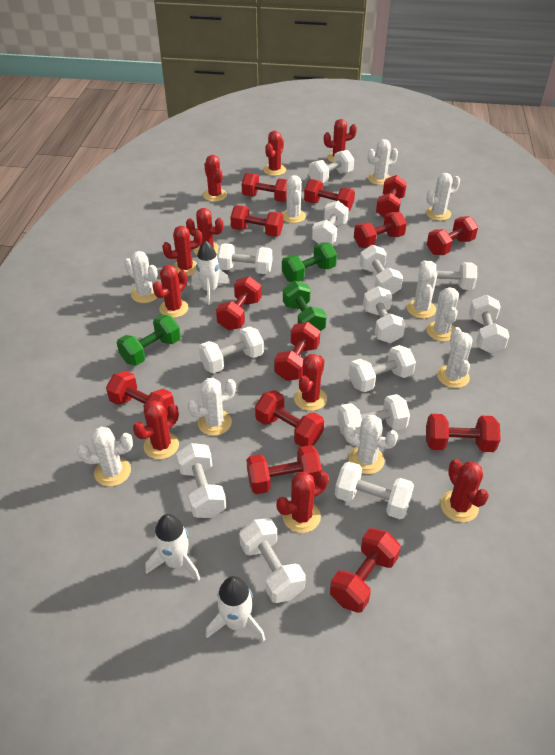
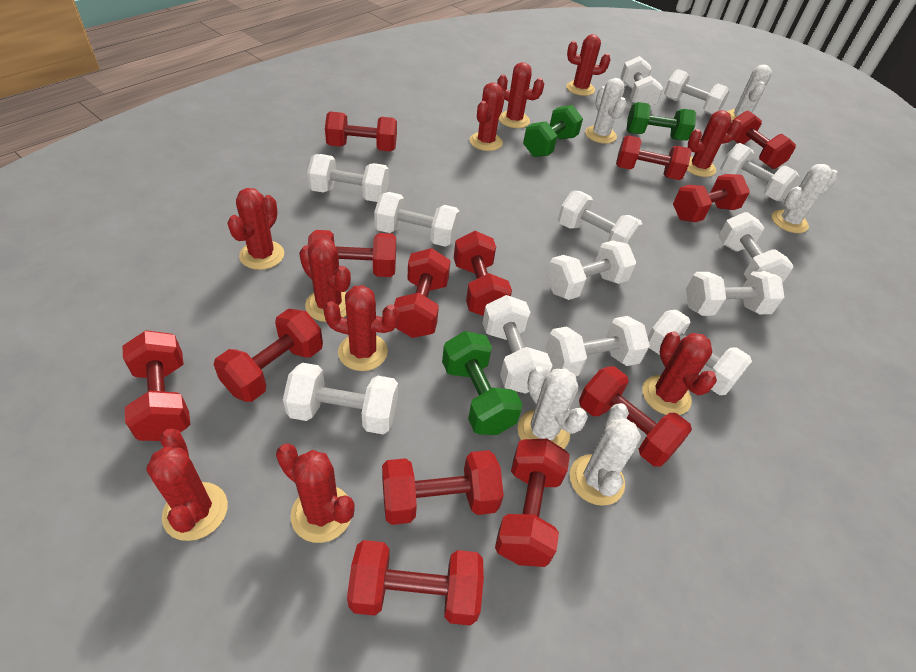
white cactus: 10 -> 5
white rocket: 3 -> 0

